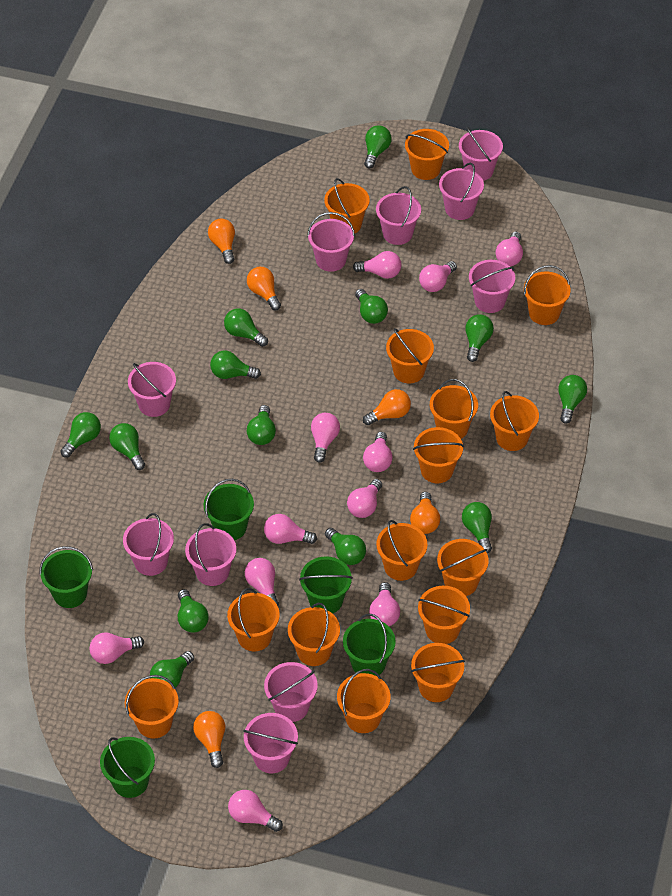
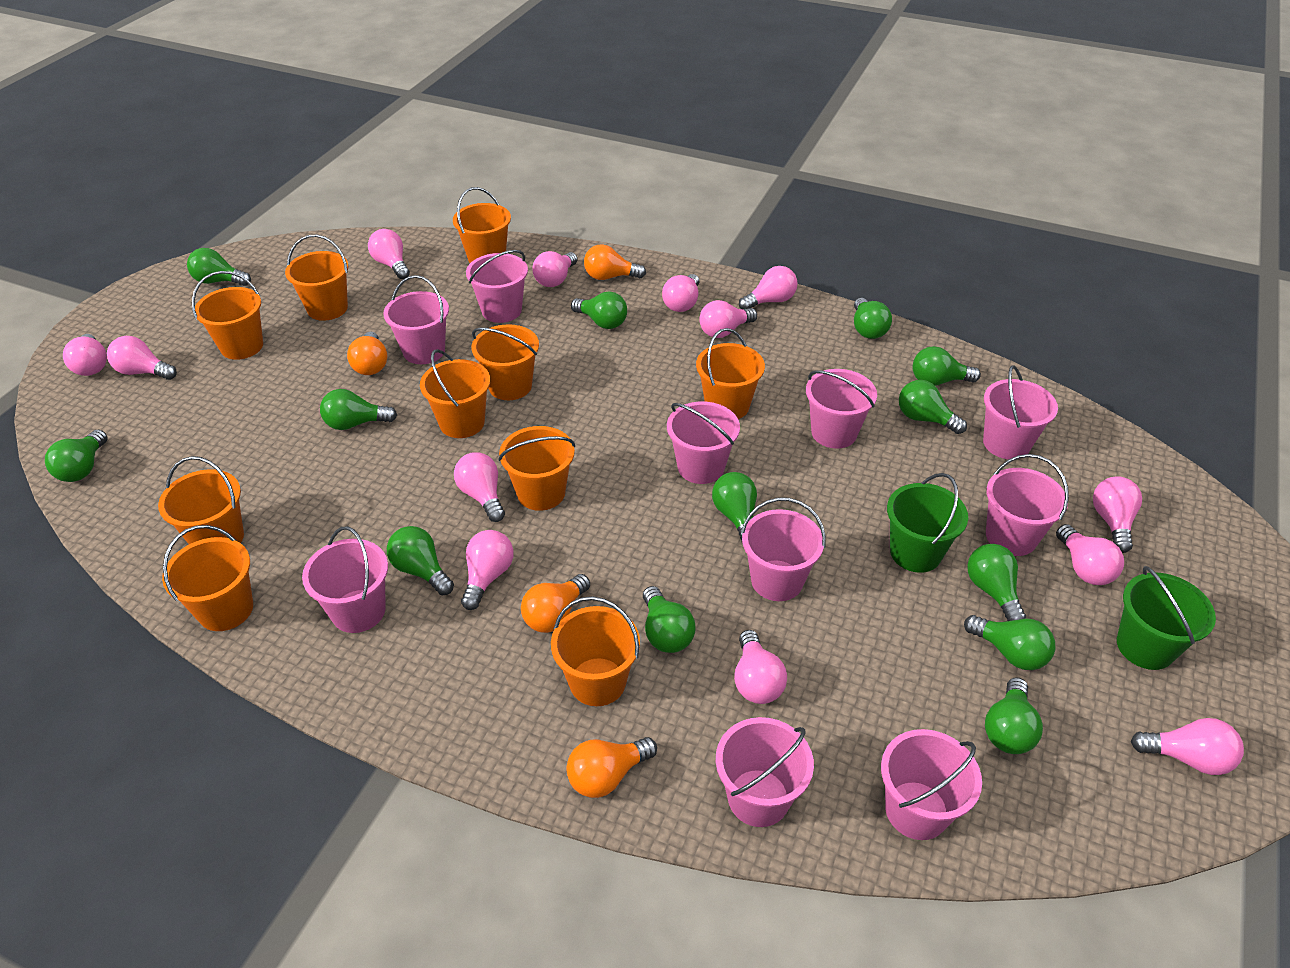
green bucket: 5 -> 2
orange bucket: 15 -> 10
orange light bulb: 5 -> 4
pink light bulb: 11 -> 13

